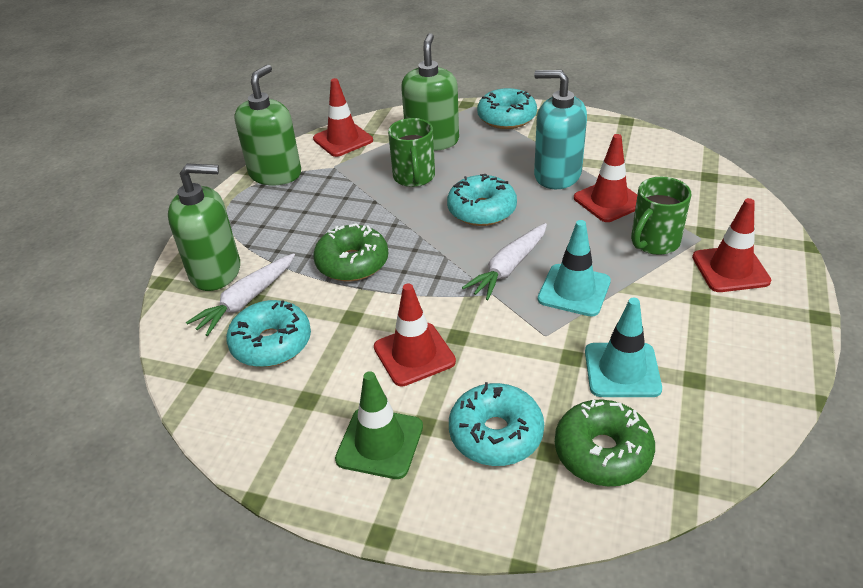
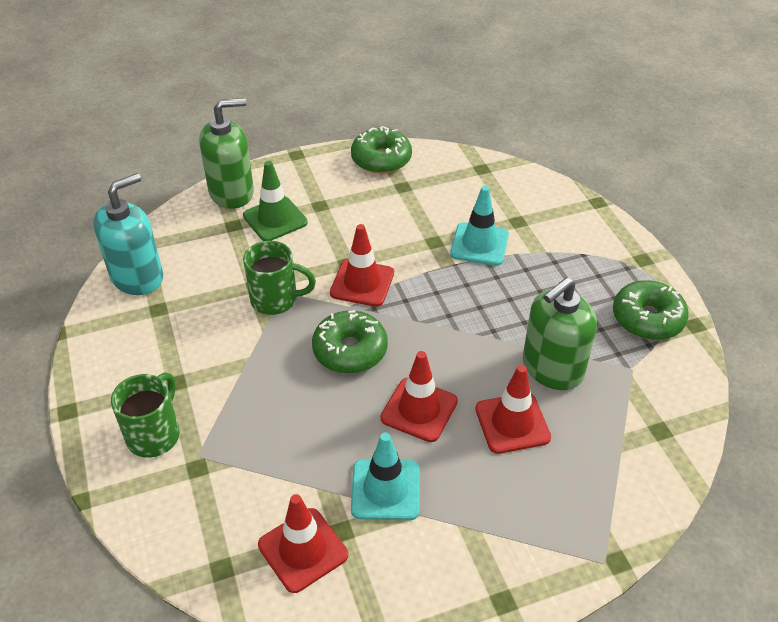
green donut: 2 -> 3
green soap dispenser: 3 -> 2
turquoise donut: 4 -> 0
white carrot: 2 -> 0

